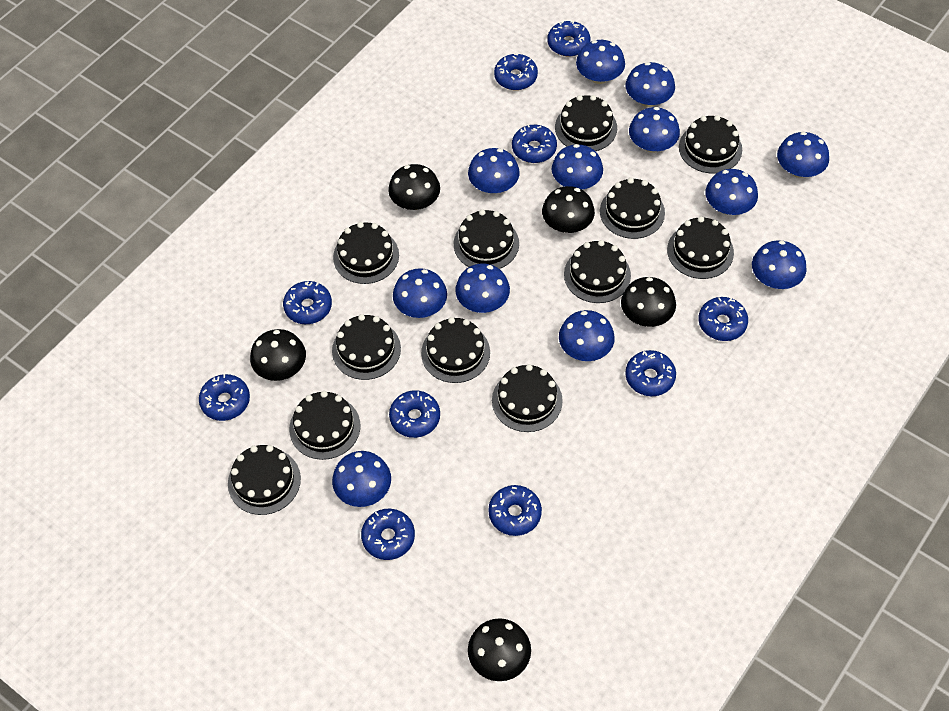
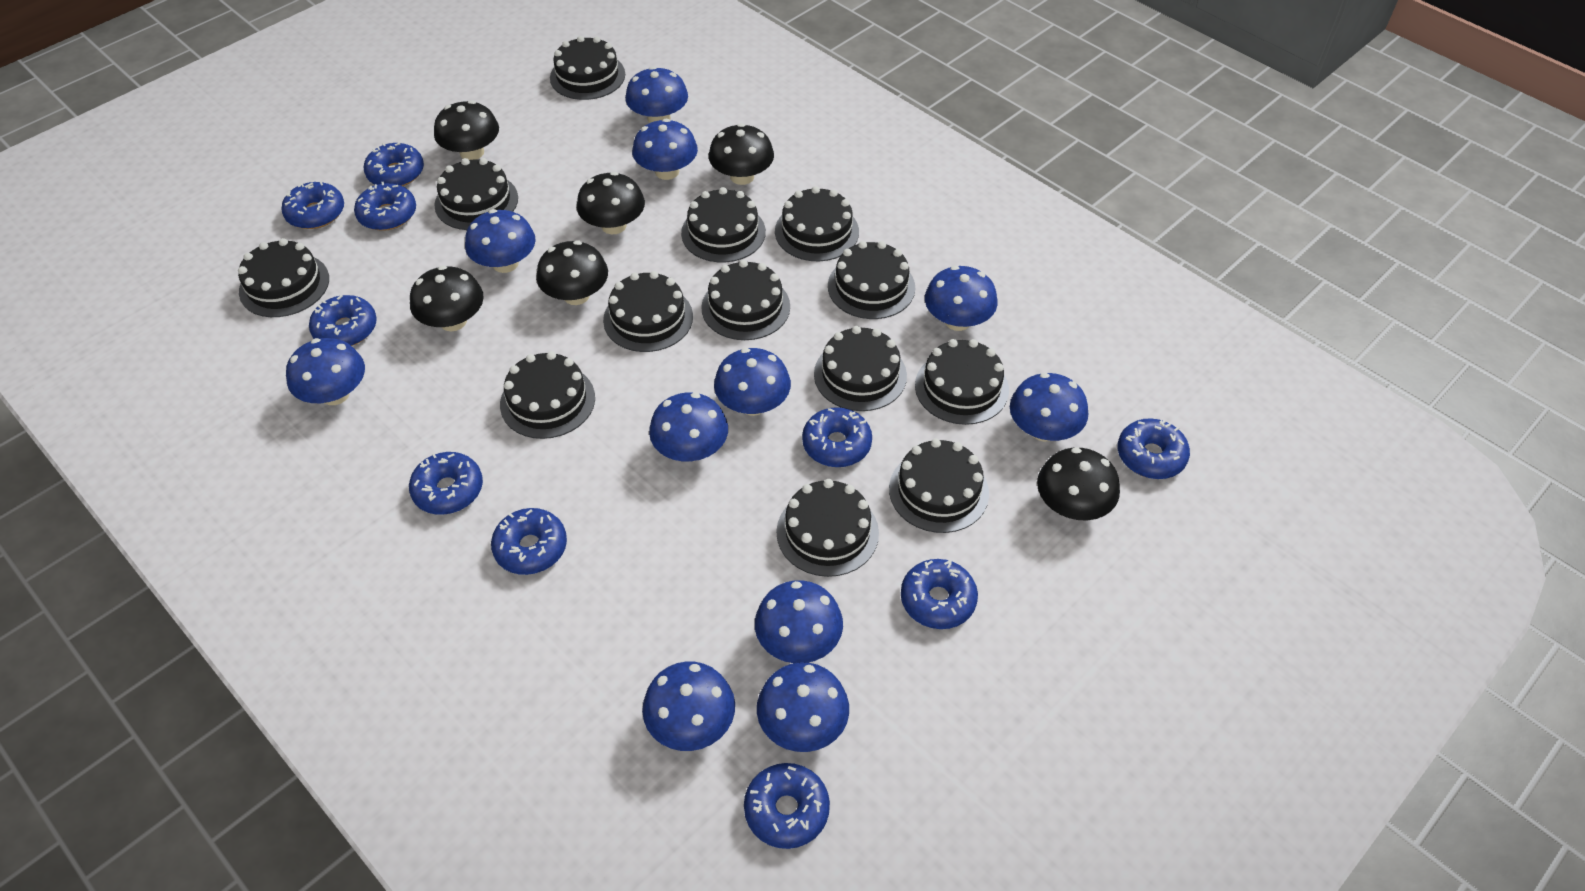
black cake: 12 -> 13
black mushroom: 5 -> 6
blue mushroom: 12 -> 11

